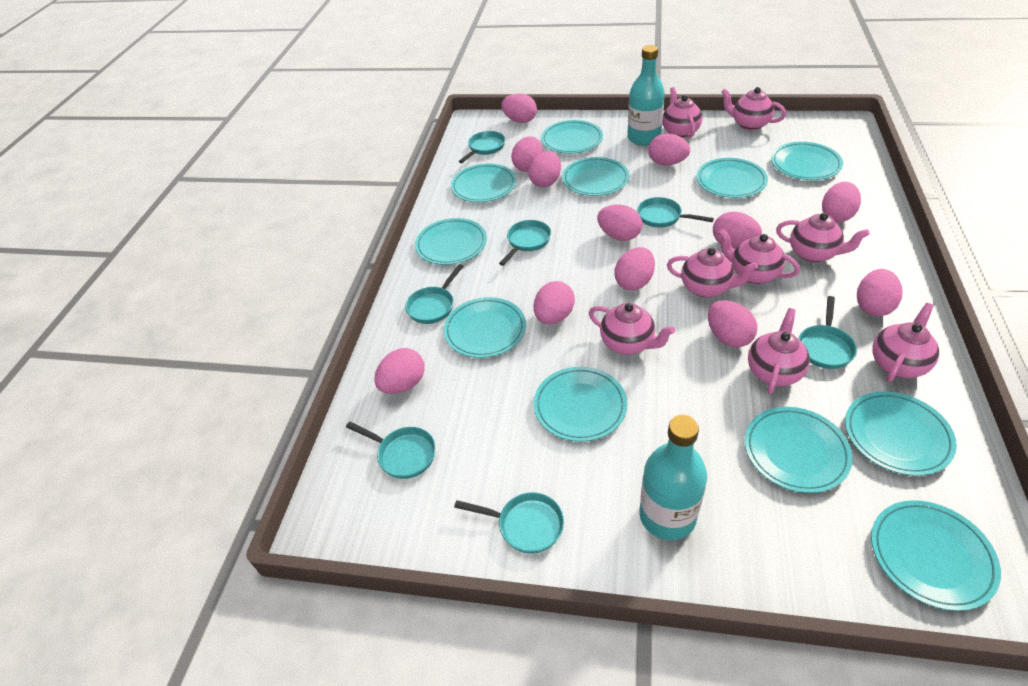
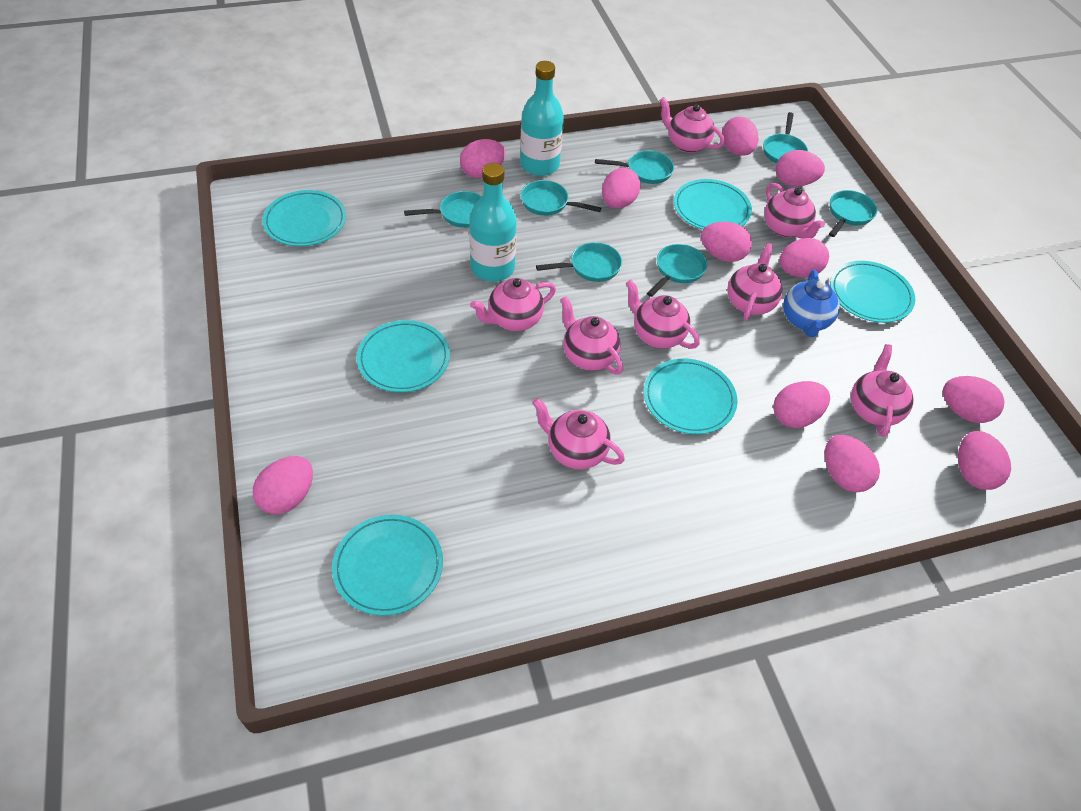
blue teapot: 0 -> 1
pink egg: 12 -> 11
turquoise plate: 11 -> 6

